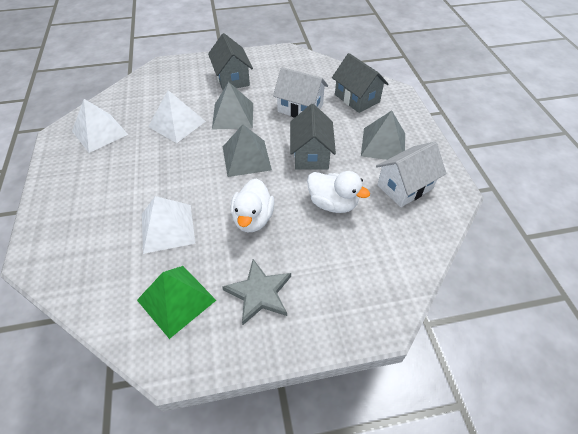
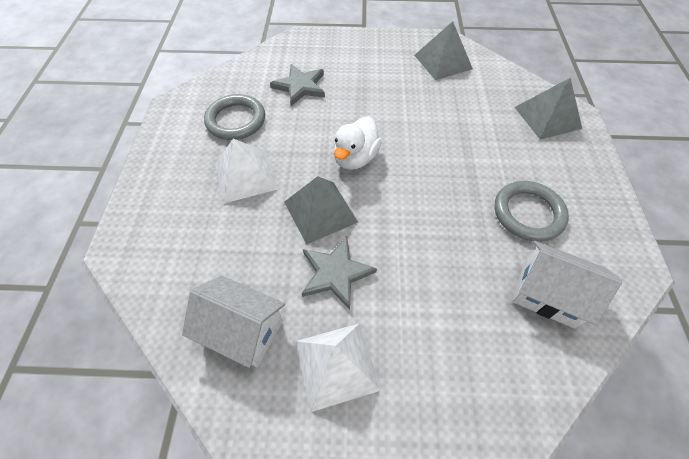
green pyramid: 1 -> 0
grey house: 3 -> 0
grey ring: 0 -> 2
grey star: 1 -> 2
white duck: 2 -> 1
white pyramid: 3 -> 2

